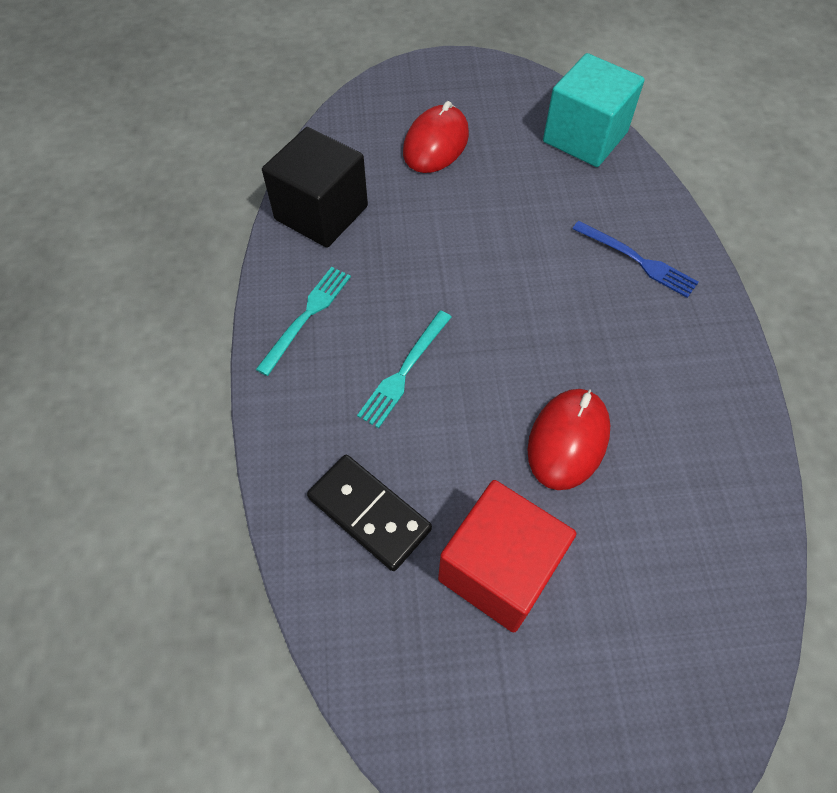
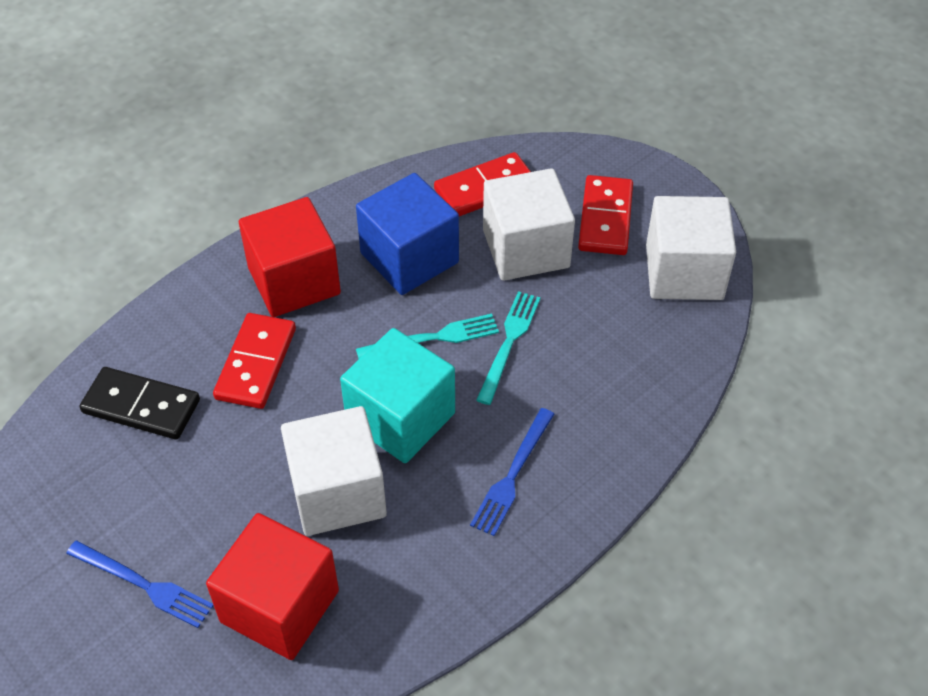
black cube: 1 -> 0
blue cube: 0 -> 1
blue fork: 1 -> 2
red cube: 1 -> 2
red domino: 0 -> 3
red mouse: 2 -> 0
white cube: 0 -> 3

